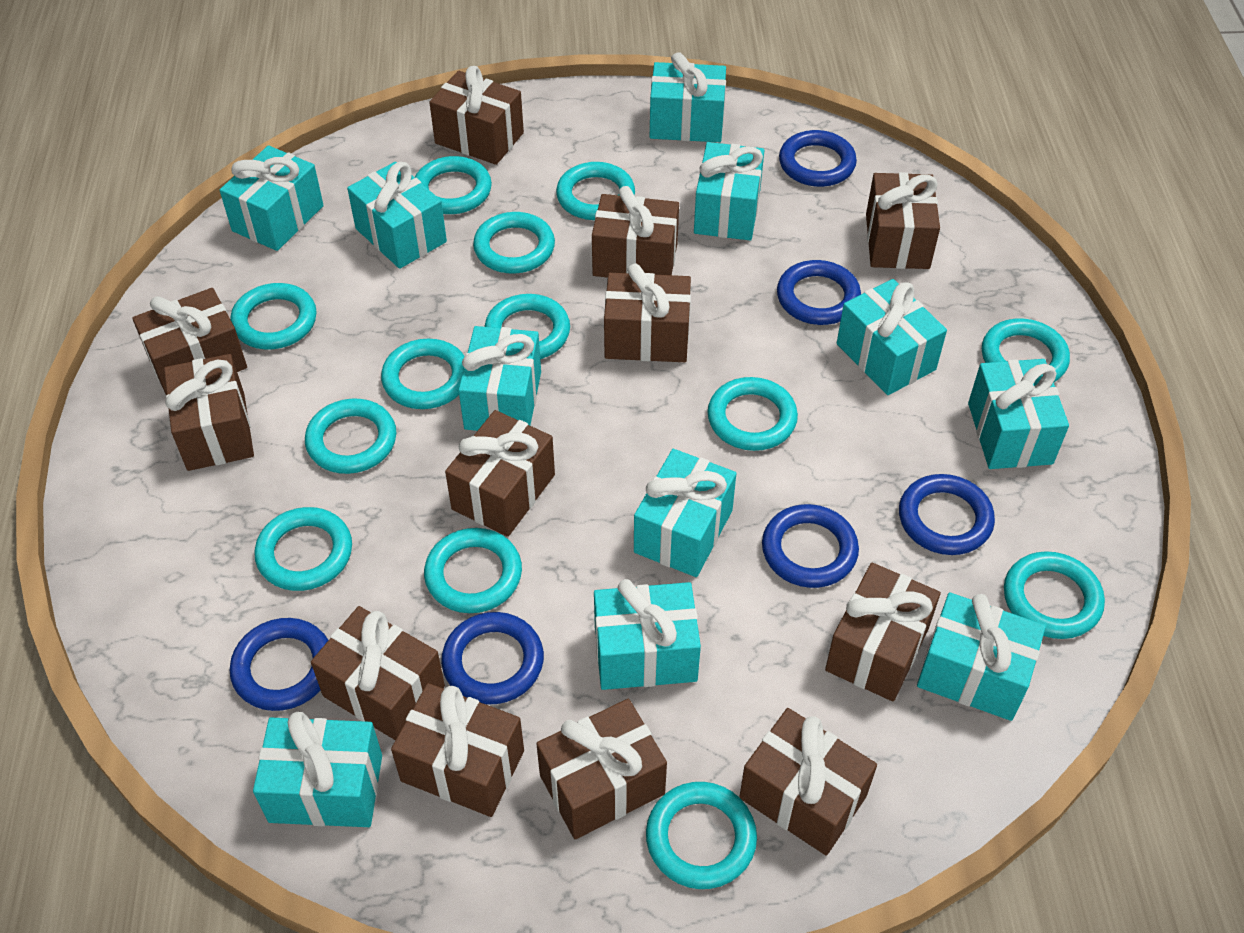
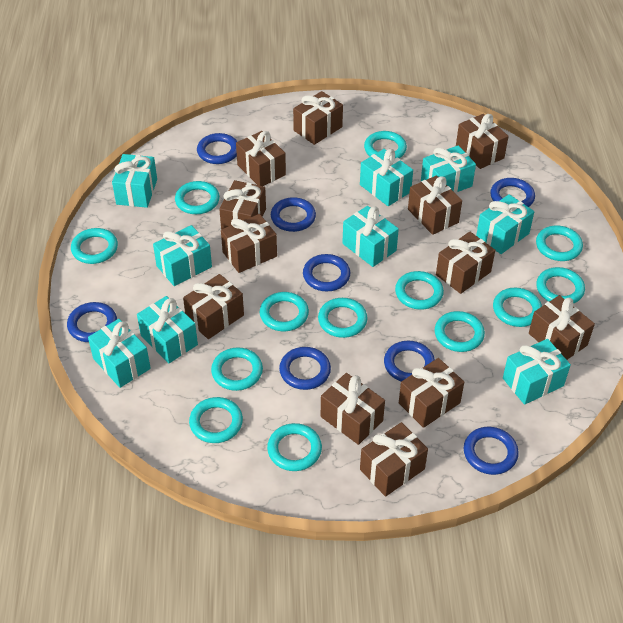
blue ring: 6 -> 8
turquoise gift: 11 -> 9

